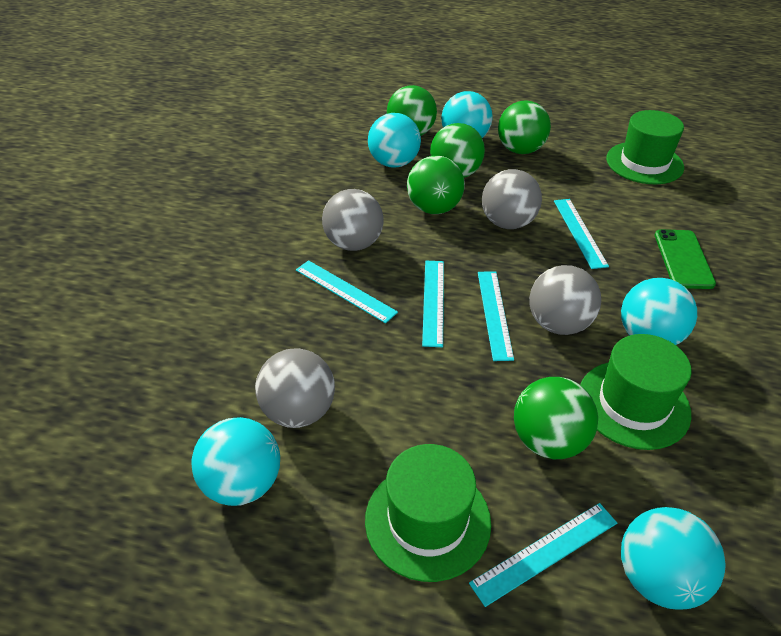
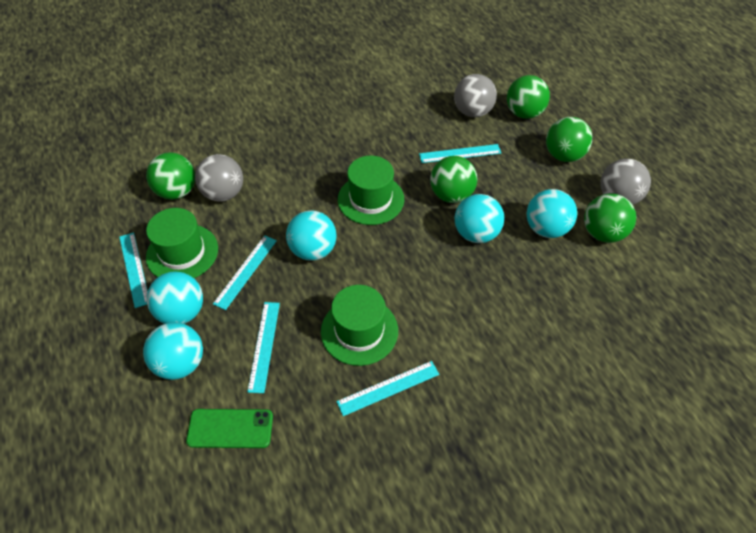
grey ball: 4 -> 3

